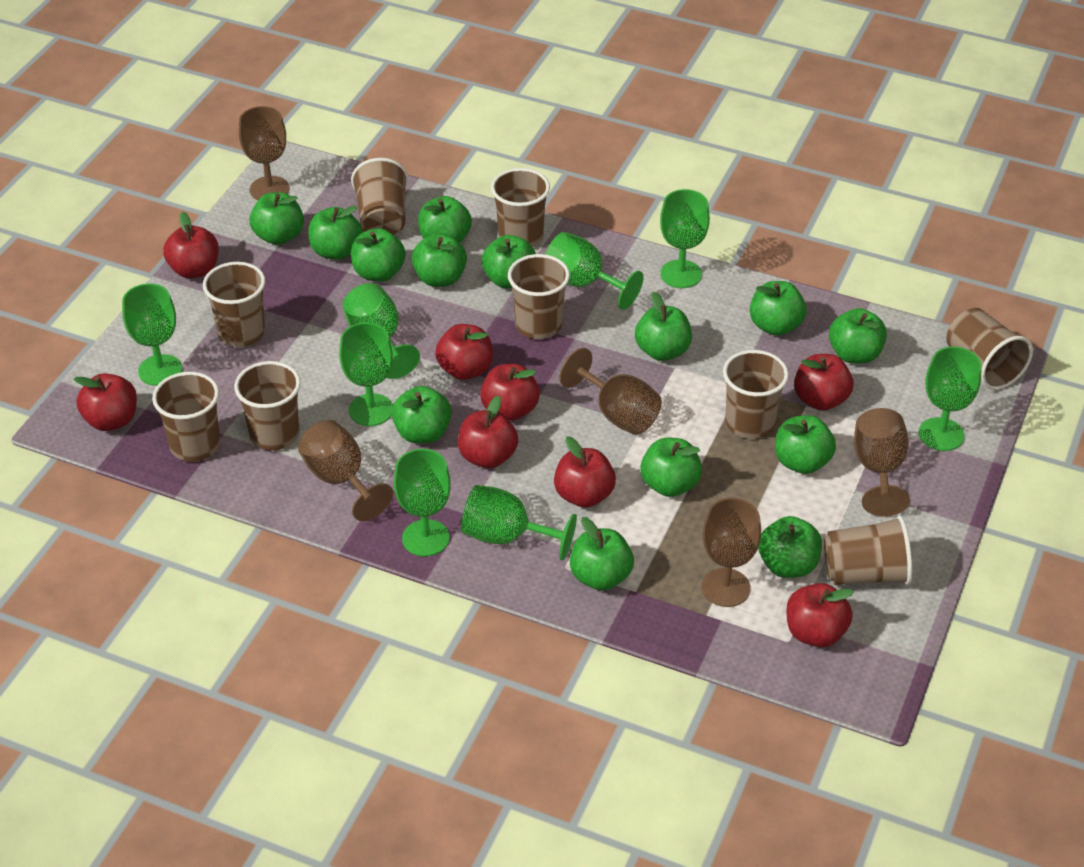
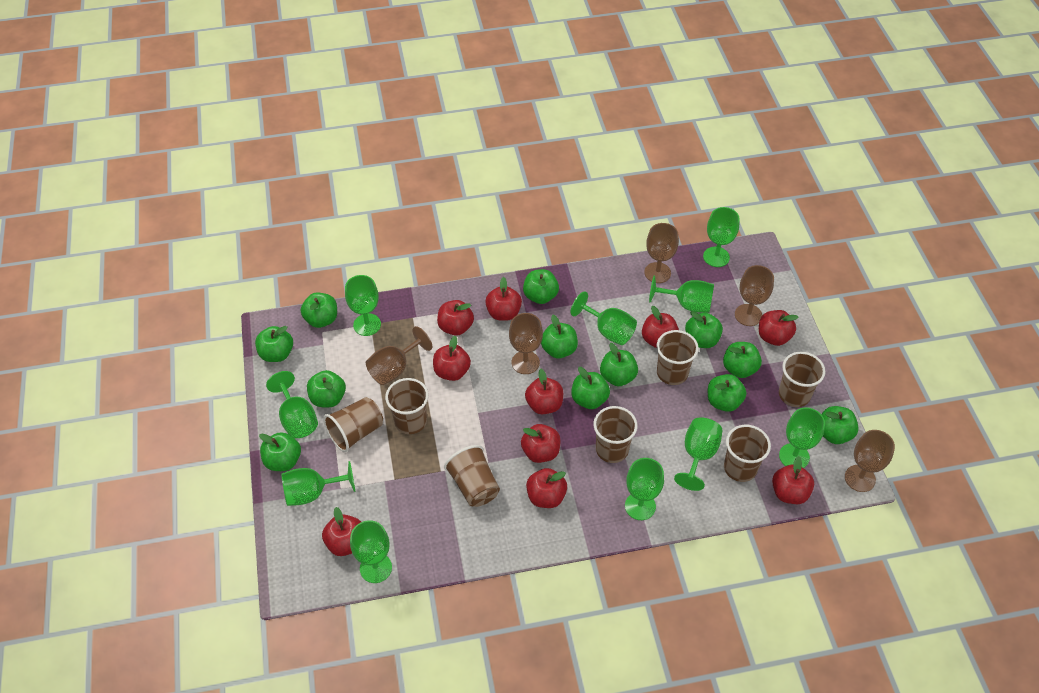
brown cup: 9 -> 7
green apple: 14 -> 12
green goblet: 8 -> 10
red apple: 8 -> 10

